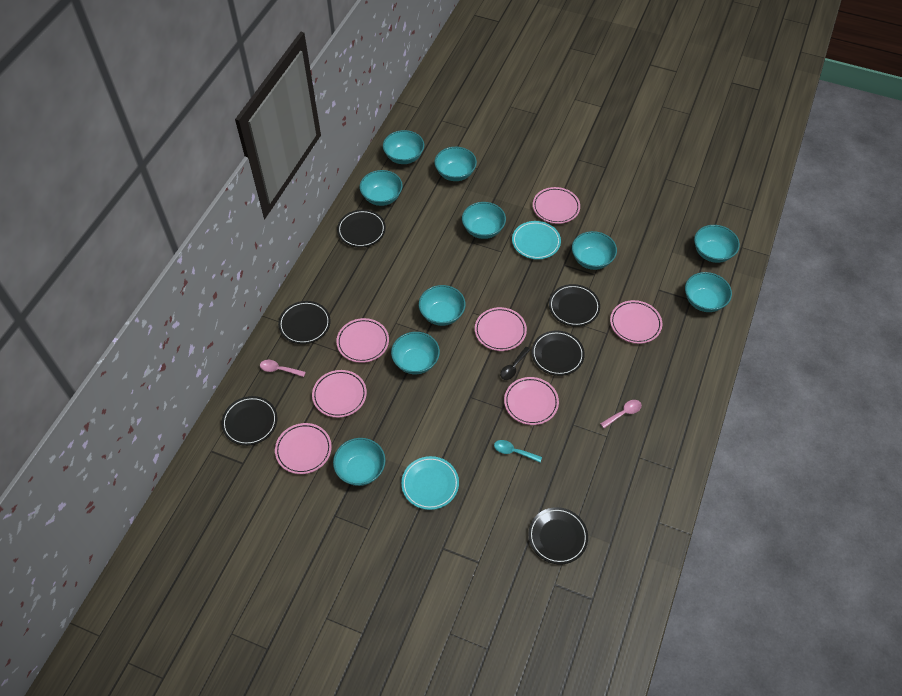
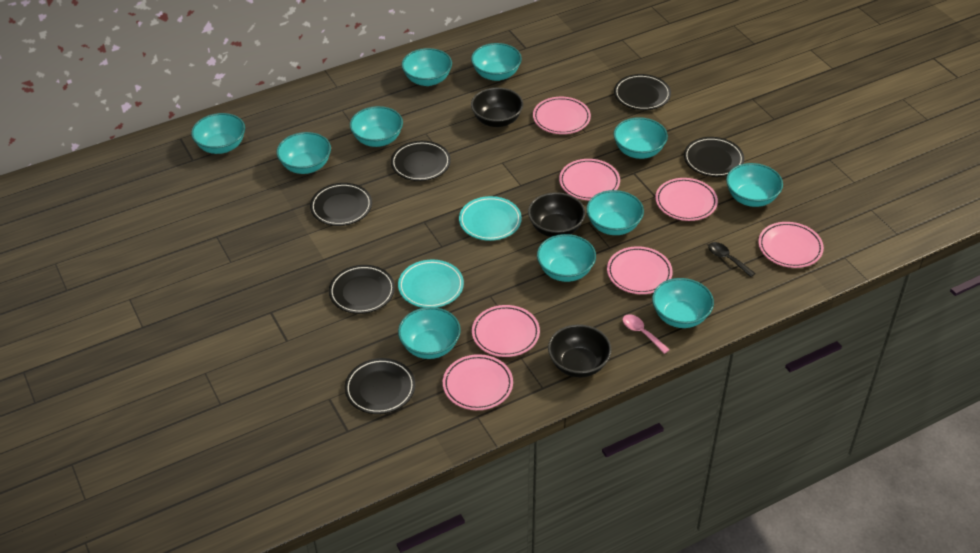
black bowl: 0 -> 3
pink spoon: 2 -> 1
turquoise bowl: 10 -> 11
turquoise spoon: 1 -> 0

